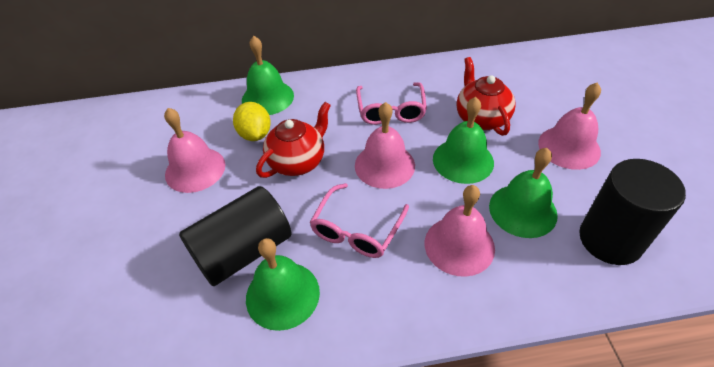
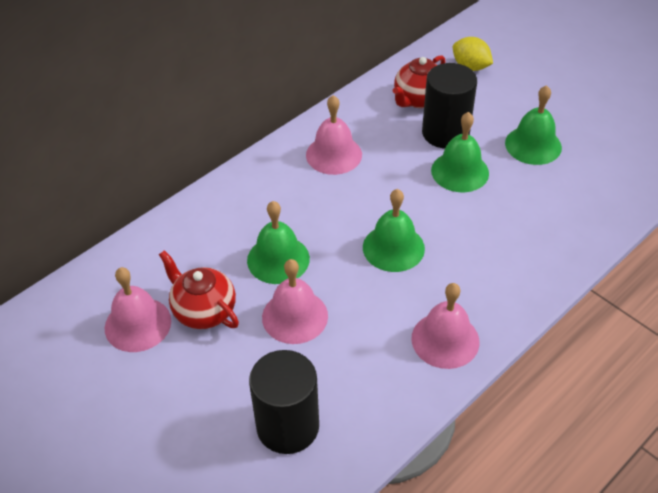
pink glasses: 2 -> 0

